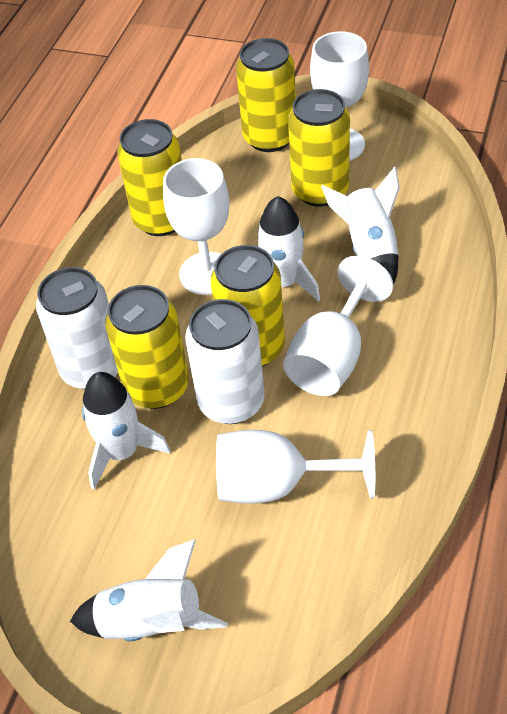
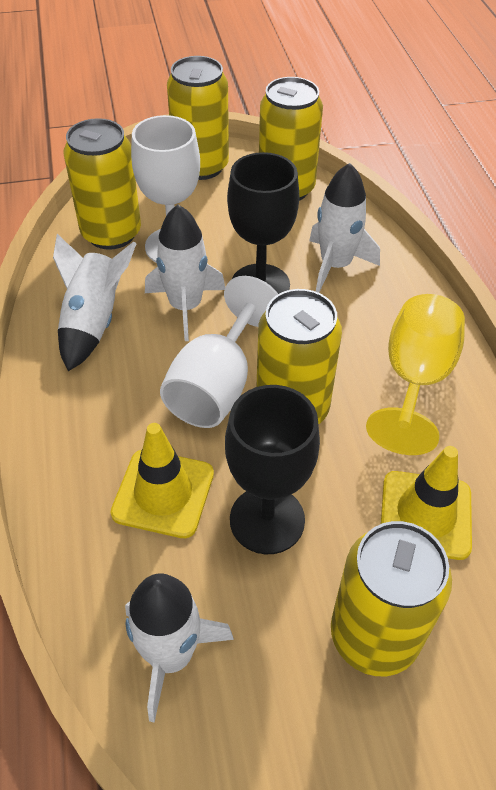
black goblet: 0 -> 2
white can: 2 -> 0
white goblet: 4 -> 2
yellow goblet: 0 -> 1
yellow traffic cone: 0 -> 2

